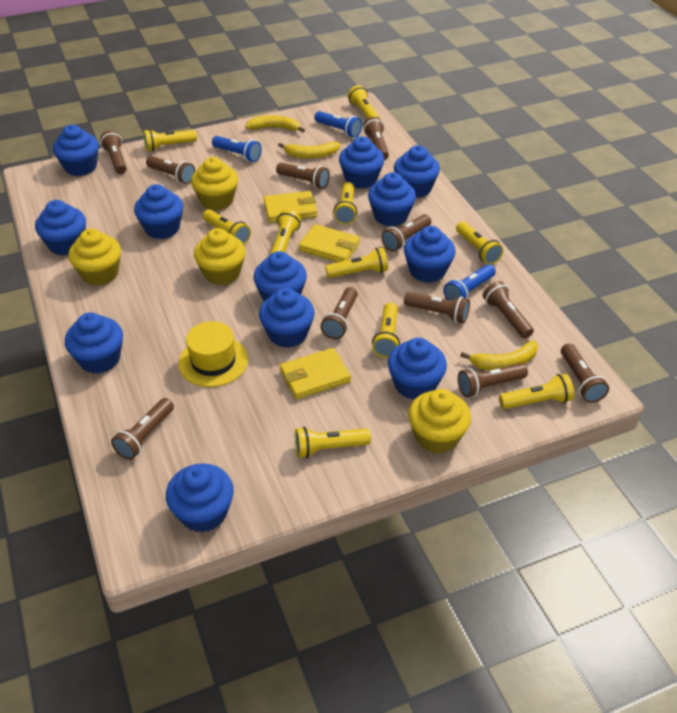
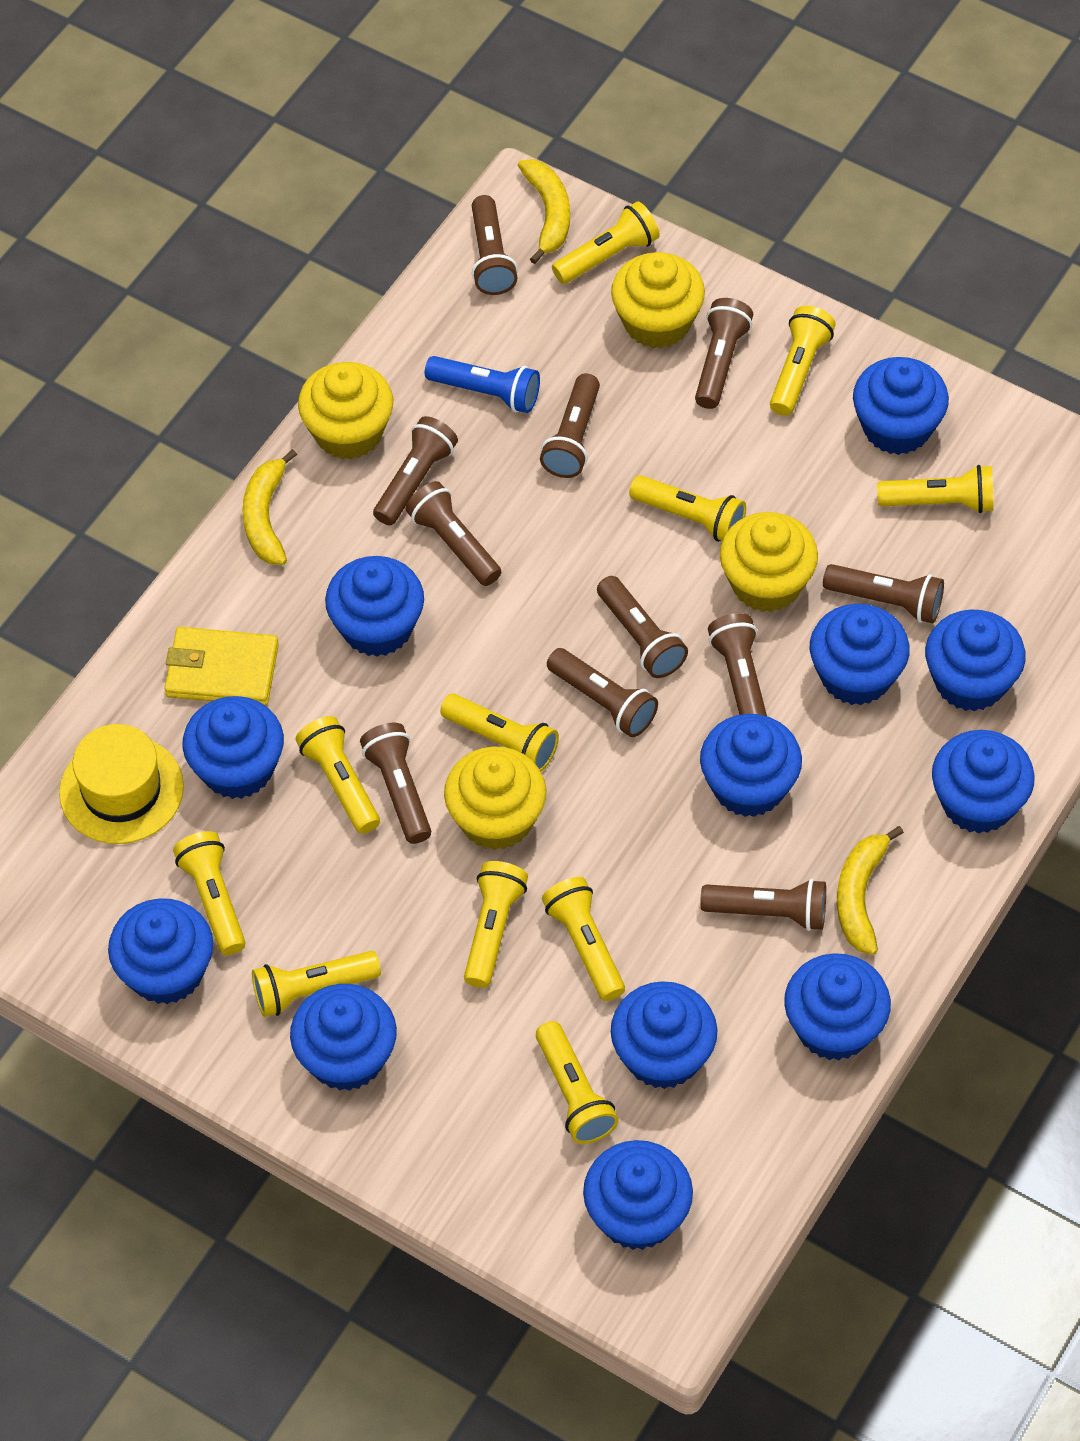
blue flashlight: 3 -> 1
yellow flashlight: 10 -> 11
yellow wallet: 3 -> 1

